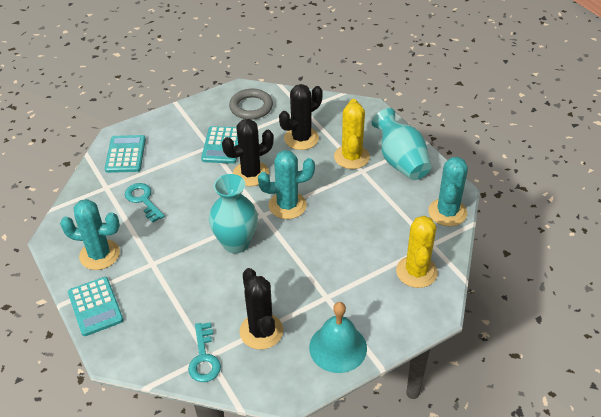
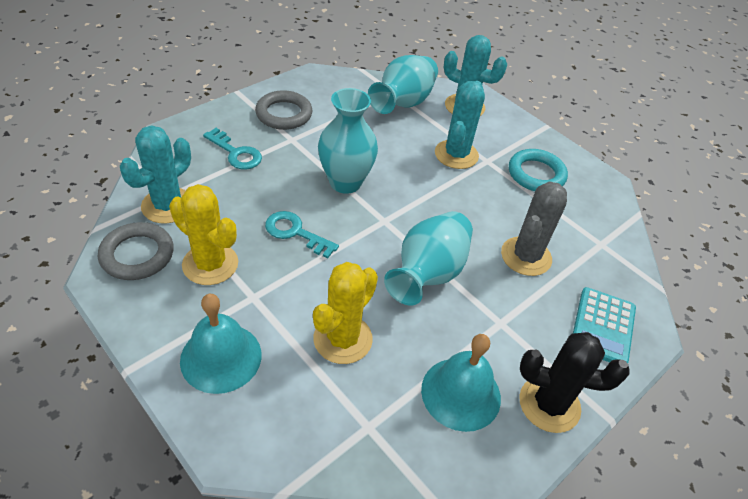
black cactus: 3 -> 1
grey cactus: 0 -> 1
grey ring: 1 -> 2
turquoise bell: 1 -> 2
turquoise calculator: 3 -> 1
turquoise ring: 0 -> 1
turquoise vase: 2 -> 3

